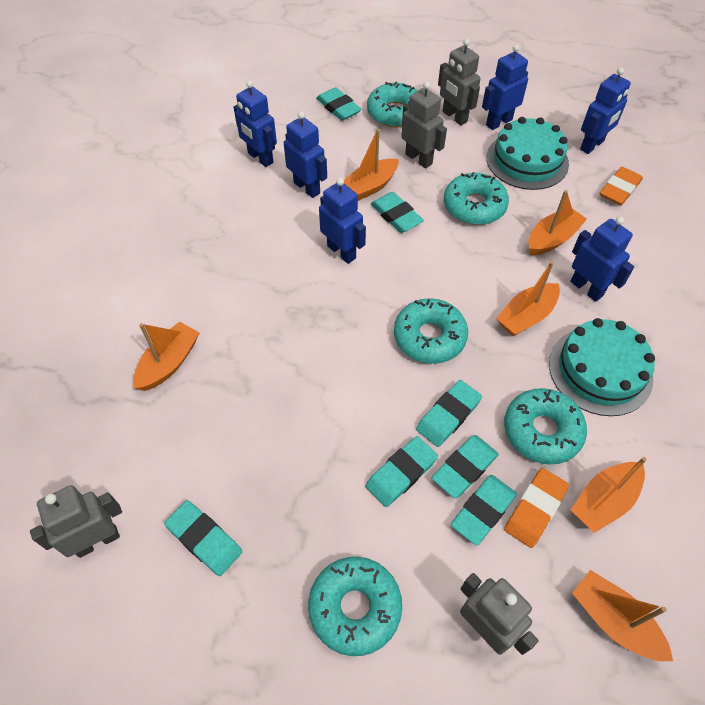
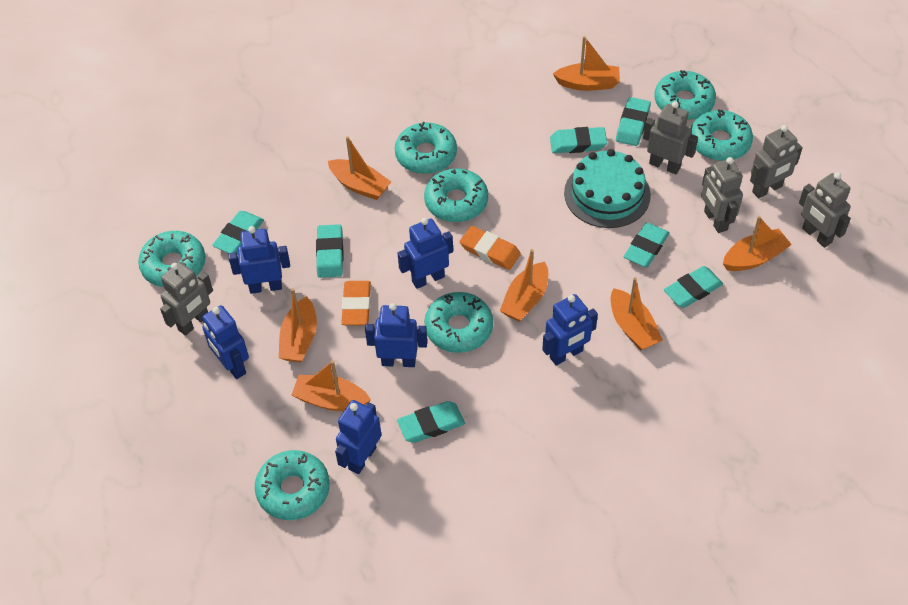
grey robot: 4 -> 5
orange boat: 6 -> 7
turquoise cake: 2 -> 1
turquoise donut: 5 -> 7

